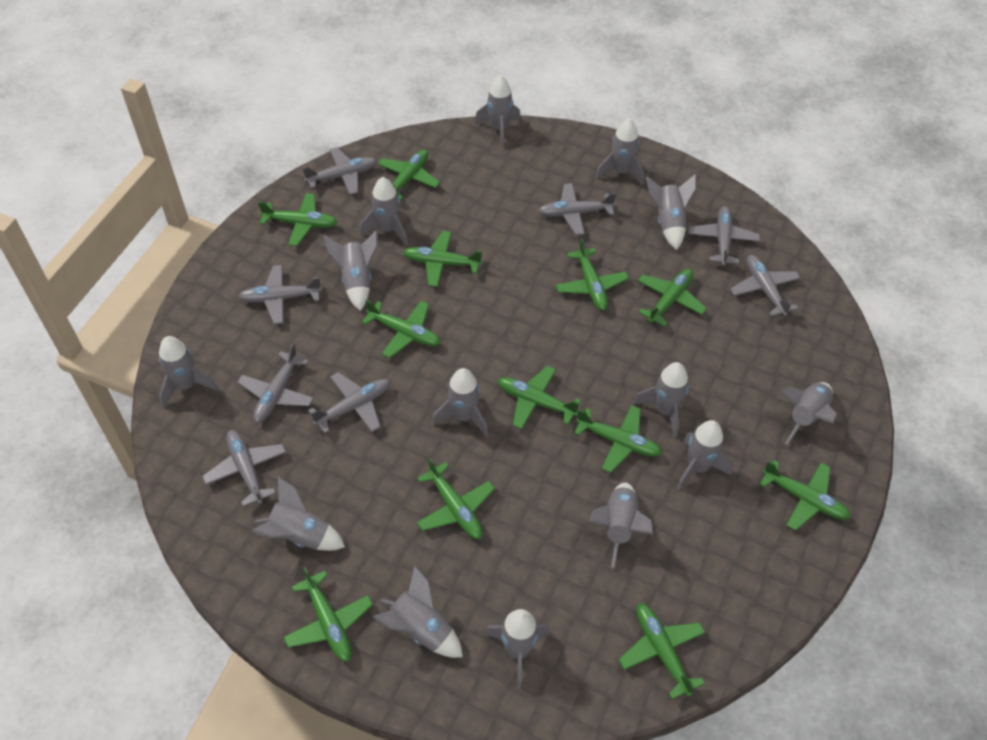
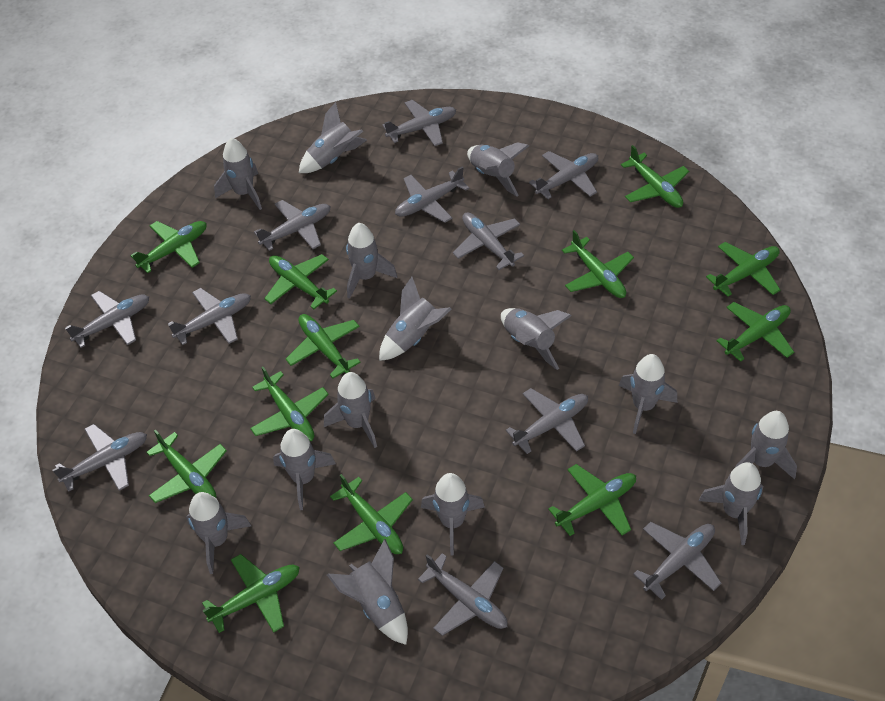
grey plane: 8 -> 11

